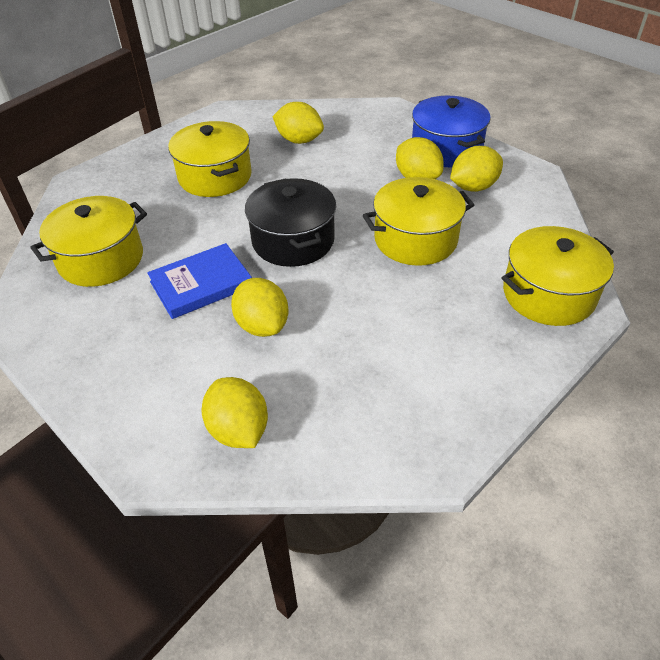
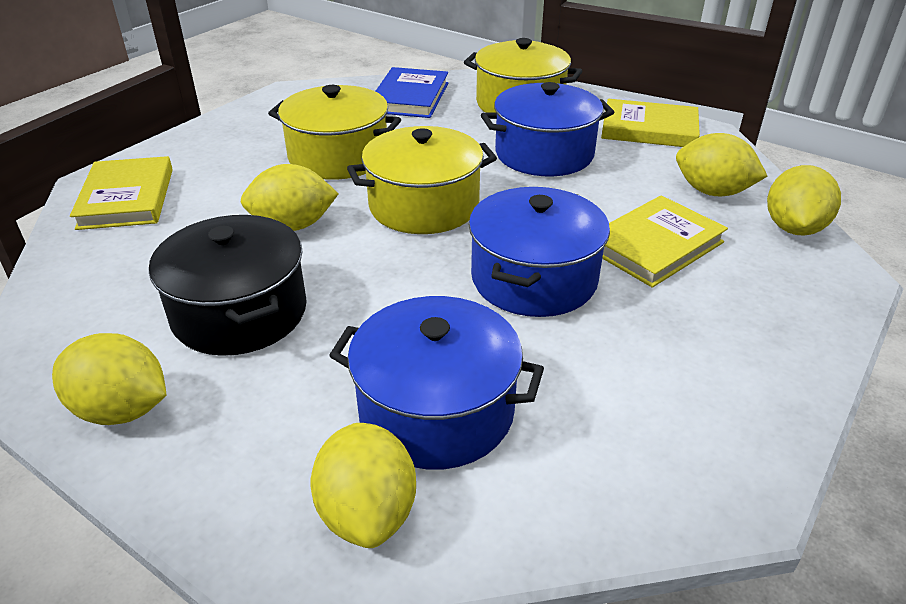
blue pot: 1 -> 3
yellow book: 0 -> 3
yellow pot: 4 -> 3

